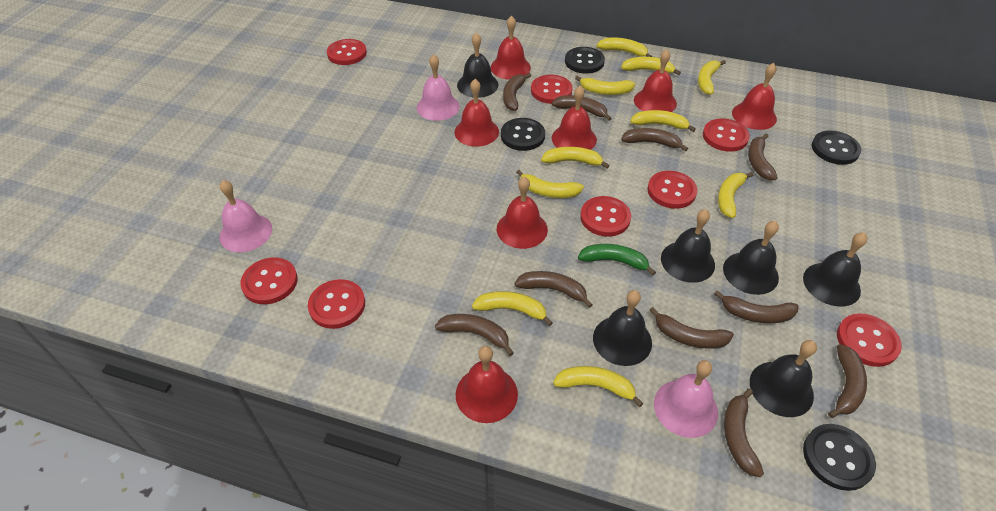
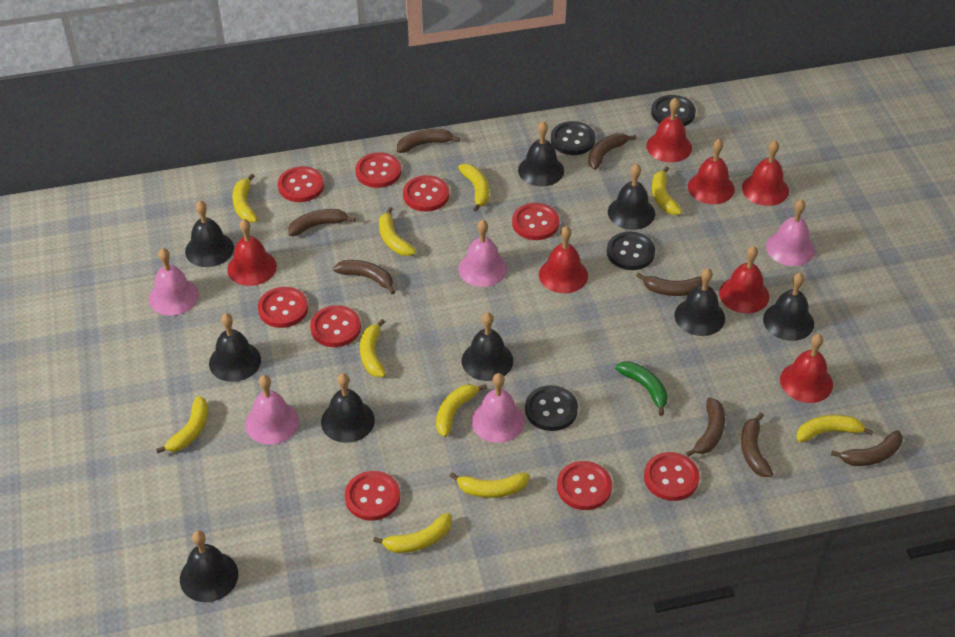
black bell: 6 -> 9
brown banana: 10 -> 8
pink bell: 3 -> 5
red button: 8 -> 9

